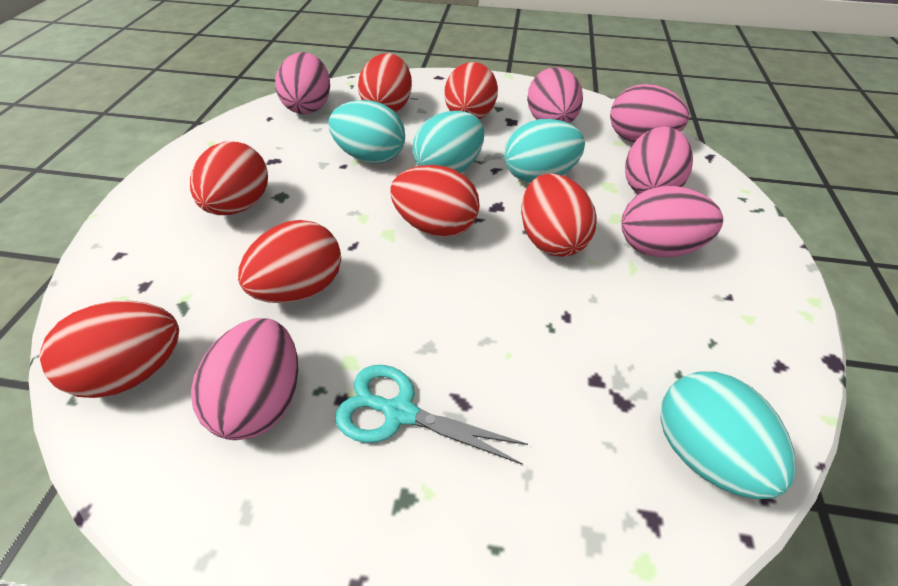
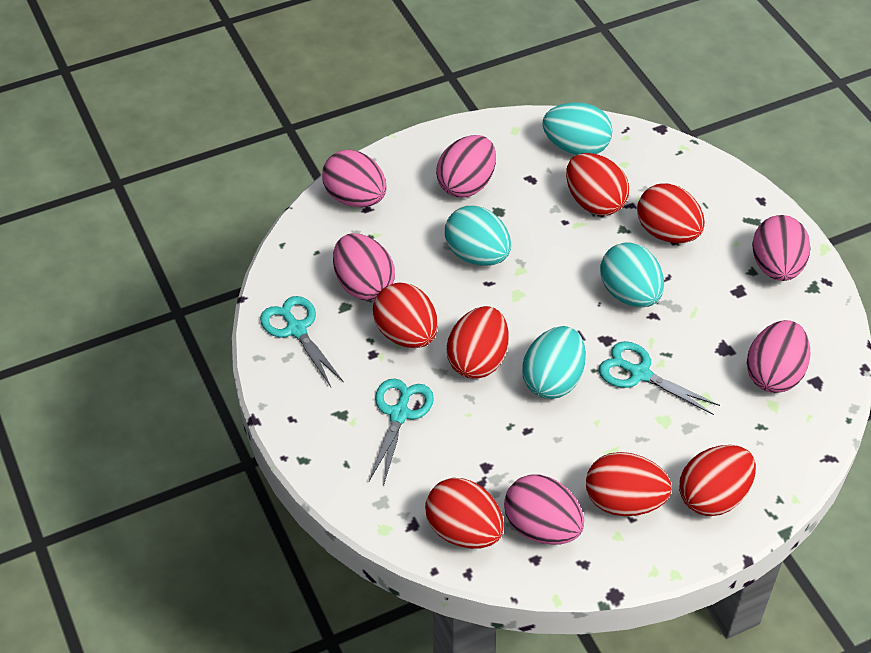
turquoise scissors: 1 -> 3

